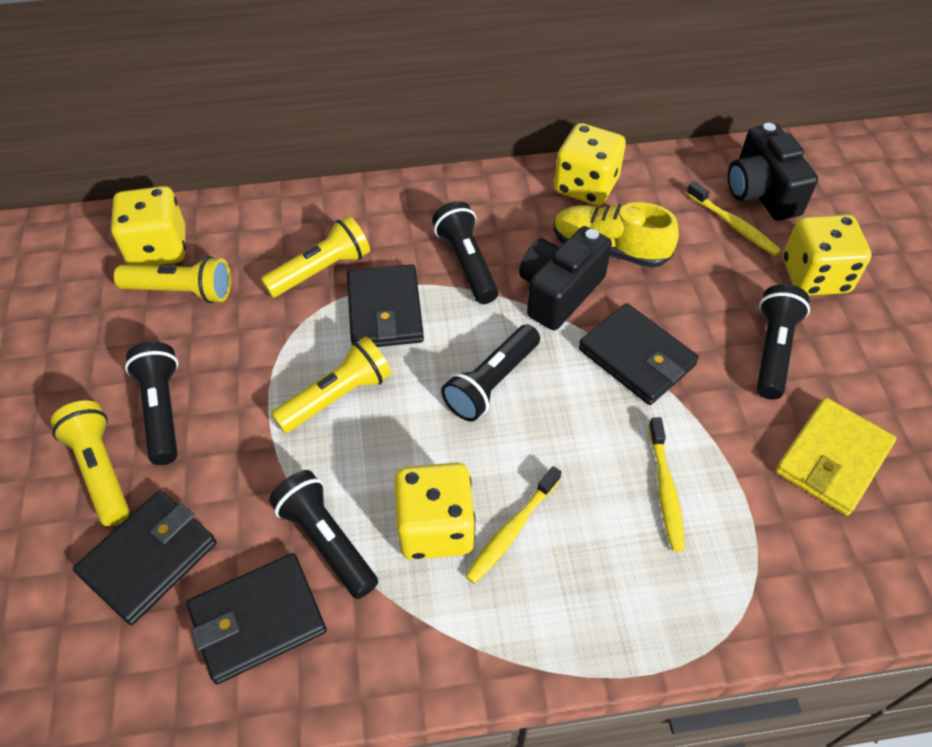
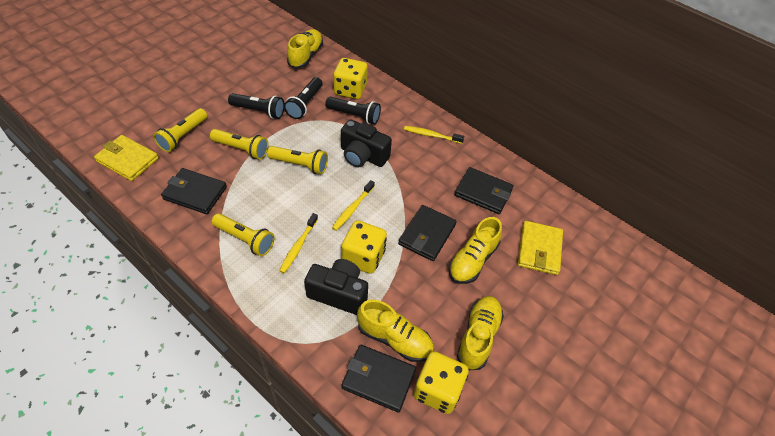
black flashlight: 5 -> 3
yellow dice: 4 -> 3
yellow shoe: 1 -> 4
yellow wallet: 1 -> 2

